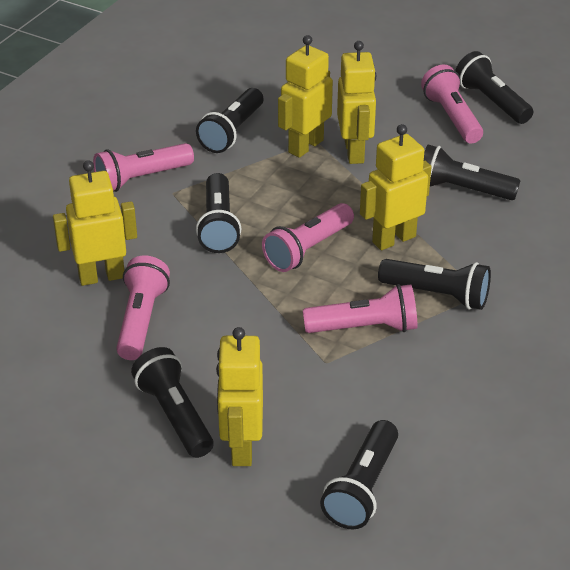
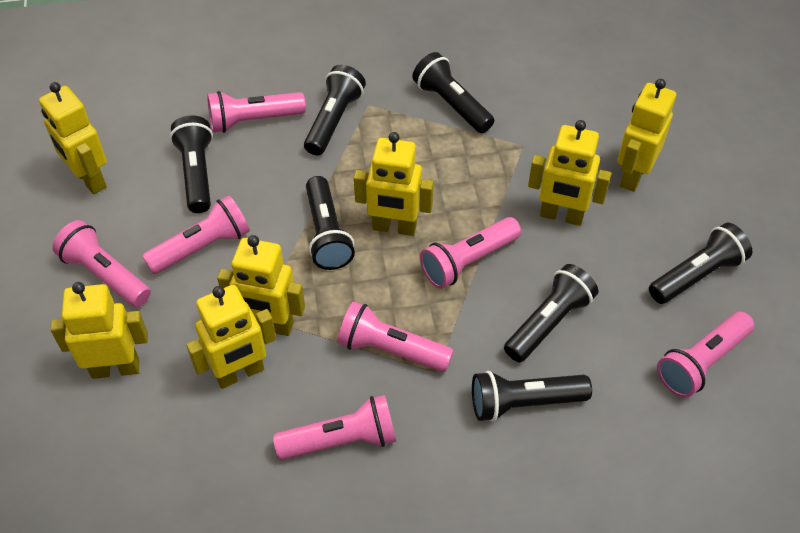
pink flashlight: 5 -> 7
yellow robot: 5 -> 7

